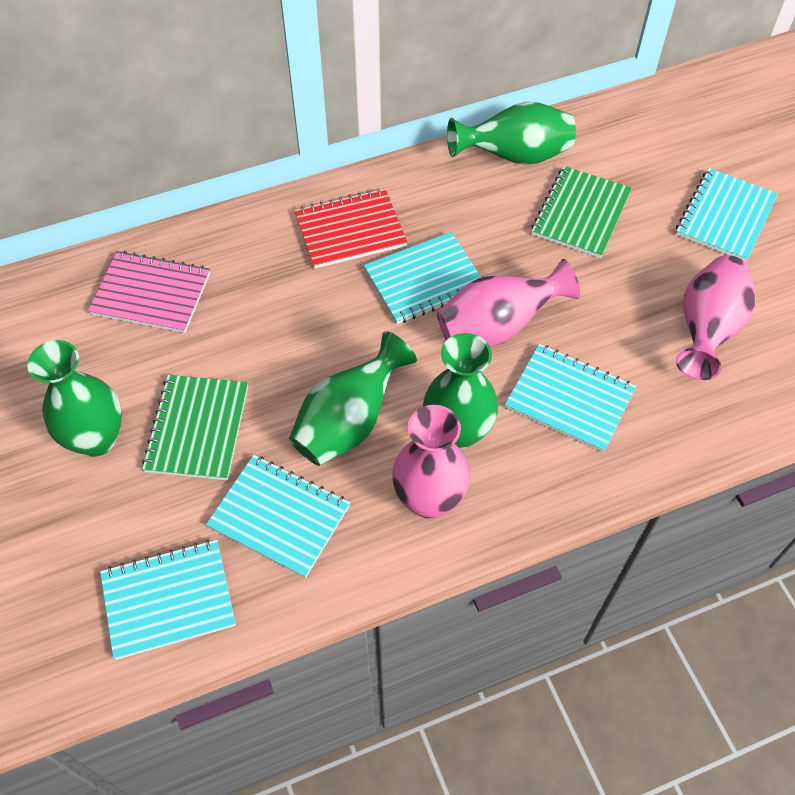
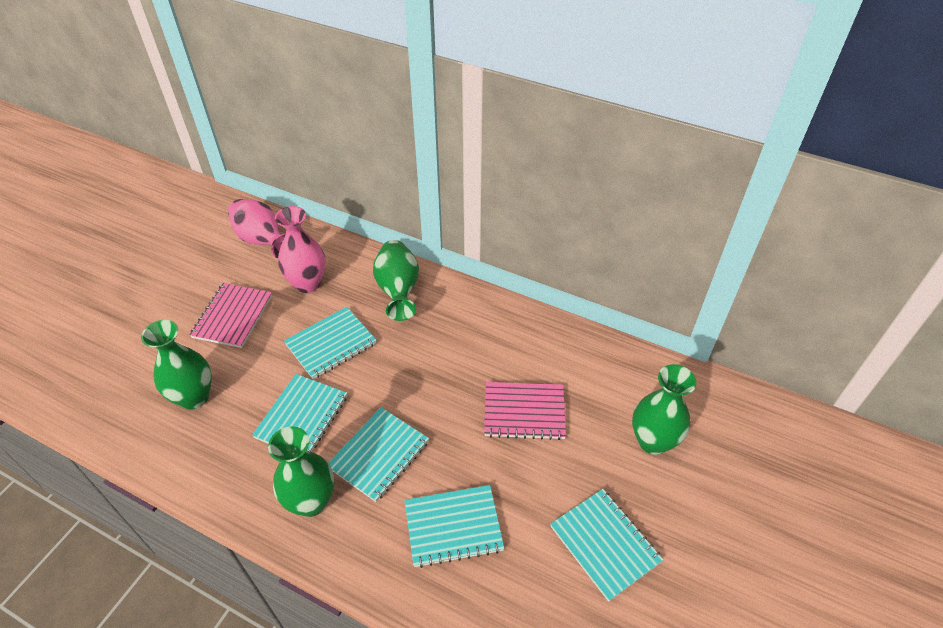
green notebook: 2 -> 0
pink notebook: 1 -> 2
pink vase: 3 -> 2
red notebook: 1 -> 0

